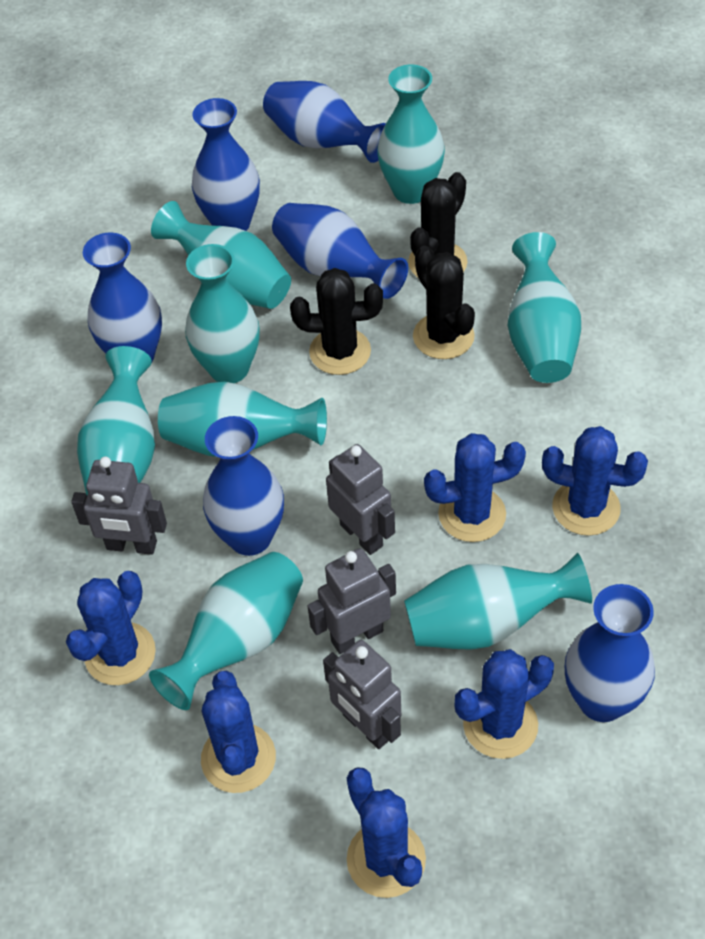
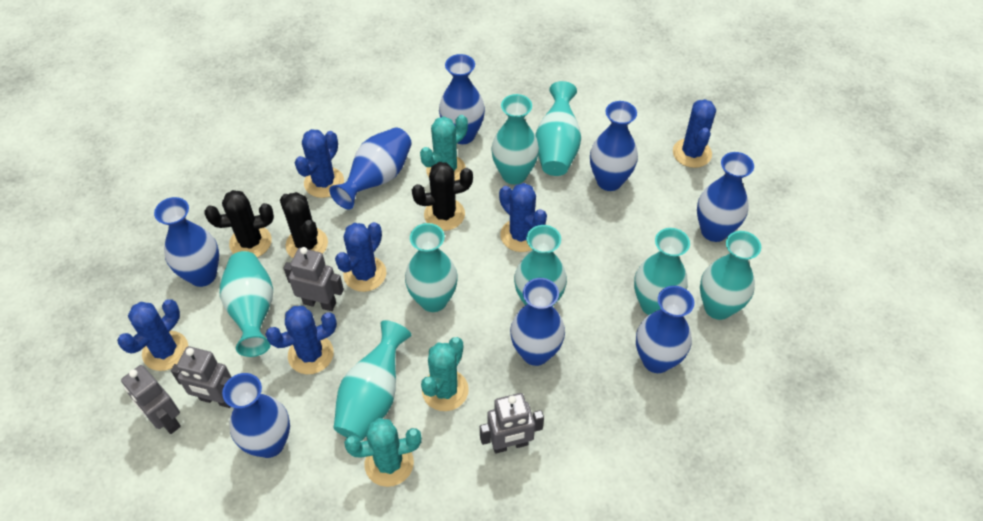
blue vase: 6 -> 8
turquoise cactus: 0 -> 3

